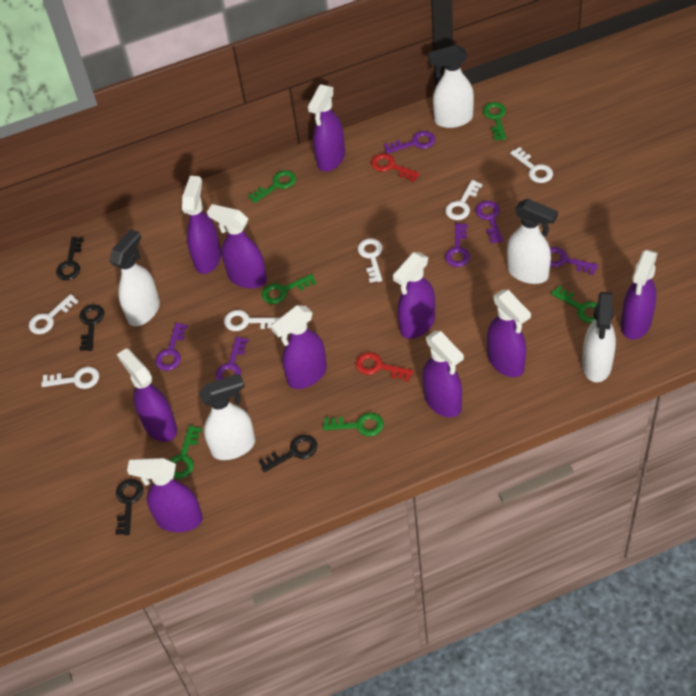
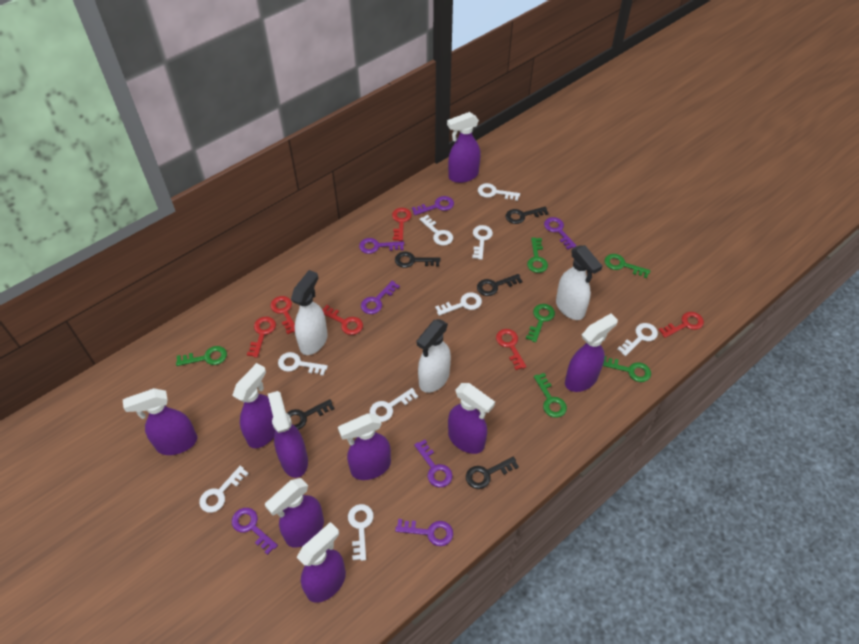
black key: 4 -> 5
purple key: 6 -> 7
purple spray bottle: 10 -> 9
red key: 2 -> 6
white key: 6 -> 9
white spray bottle: 5 -> 3

